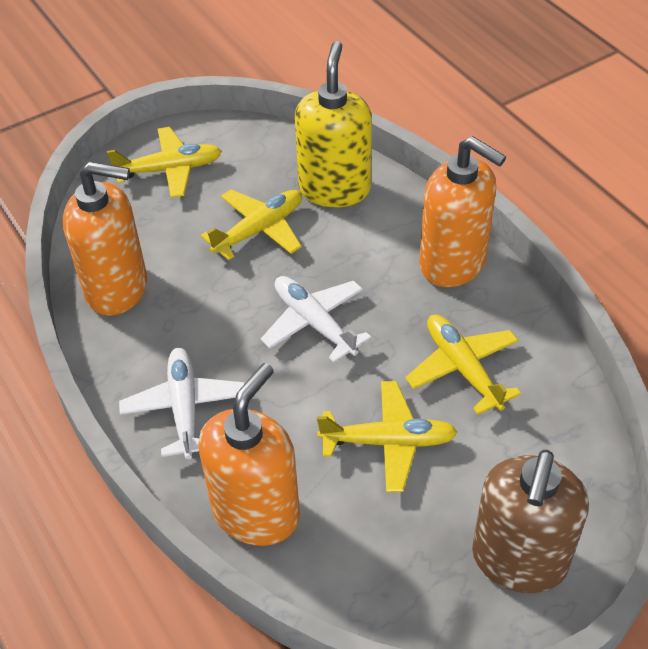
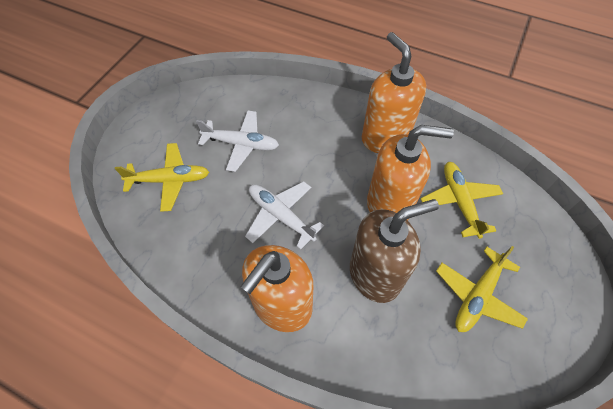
yellow plane: 4 -> 3
yellow soap dispenser: 1 -> 0

